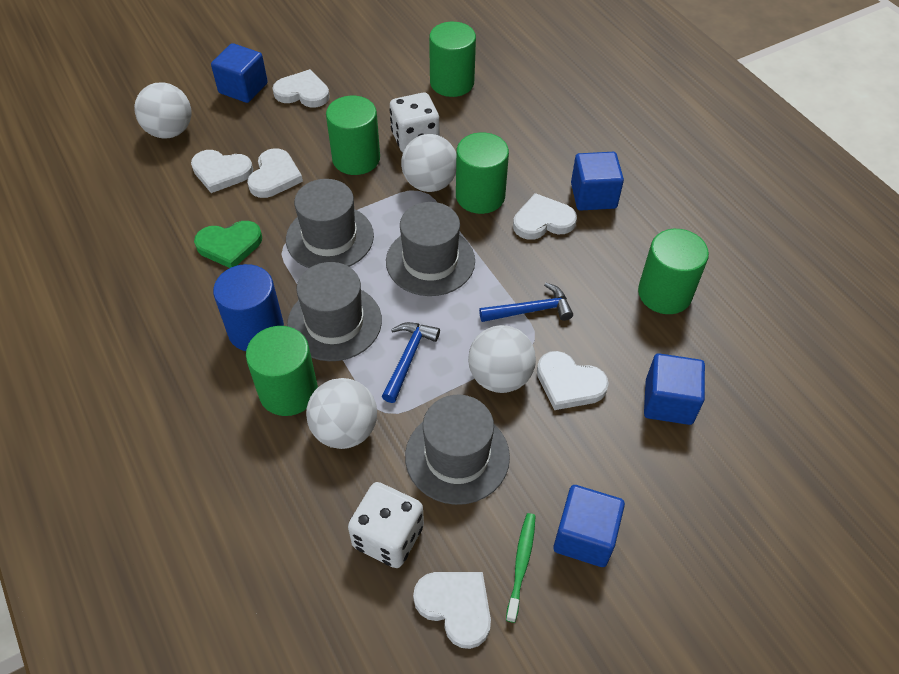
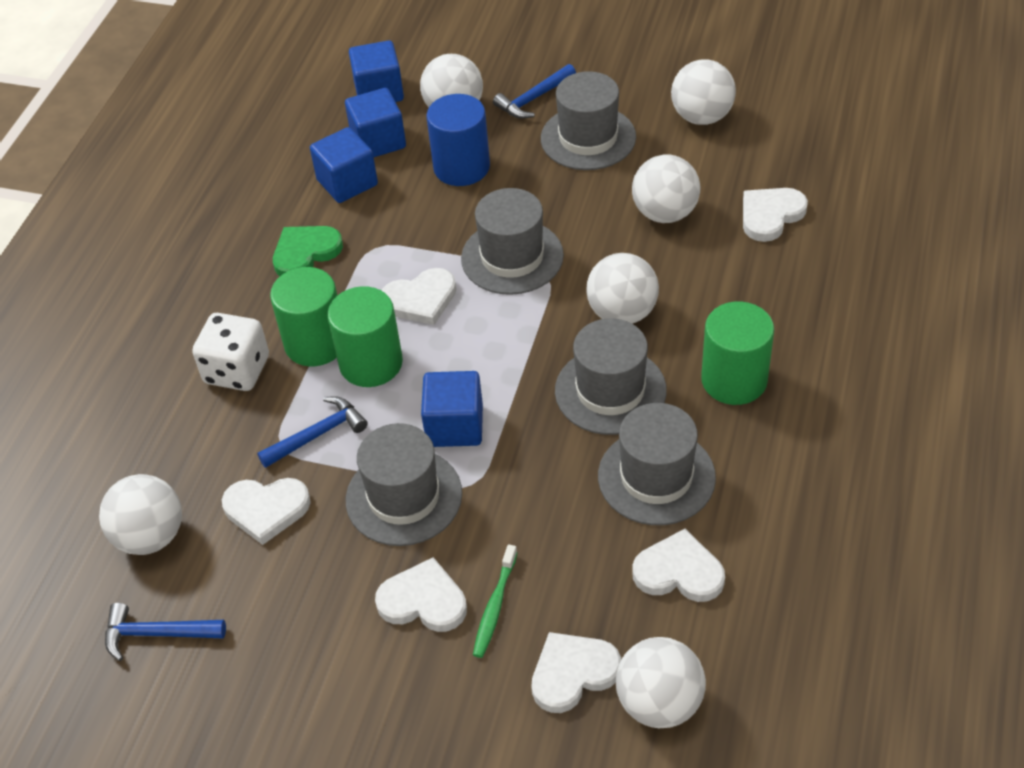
blue hammer: 2 -> 3
green cylinder: 5 -> 3
grey hat: 4 -> 5
white ball: 4 -> 6
white dice: 2 -> 1

